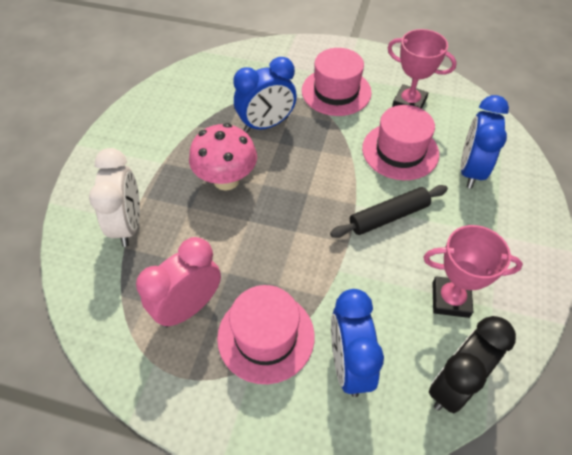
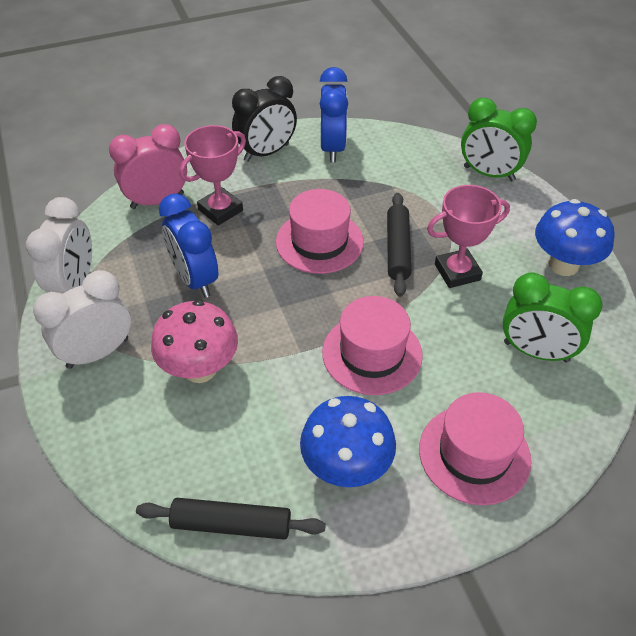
black rolling pin: 1 -> 2
blue clock: 3 -> 2
blue mushroom: 0 -> 2
green clock: 0 -> 2
white clock: 1 -> 2

